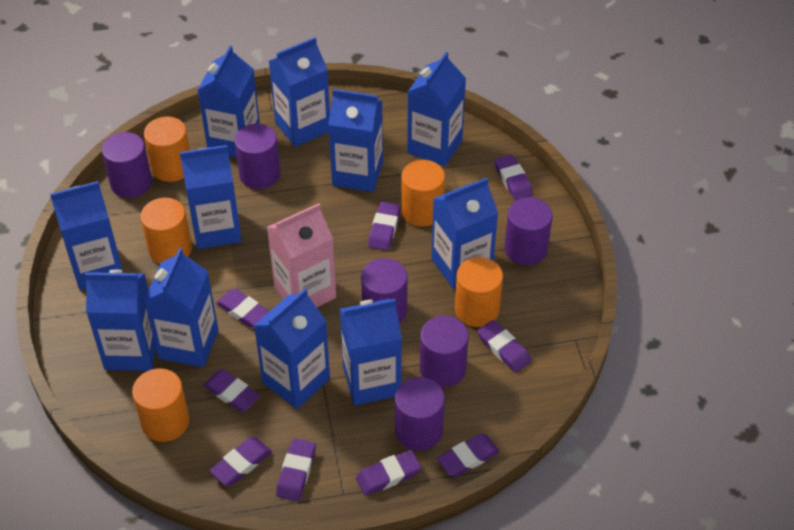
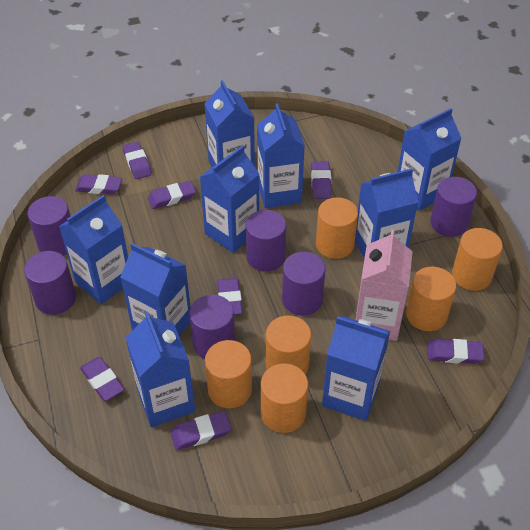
blue carton: 11 -> 9
orange cylinder: 5 -> 6
purple eraser: 9 -> 8

